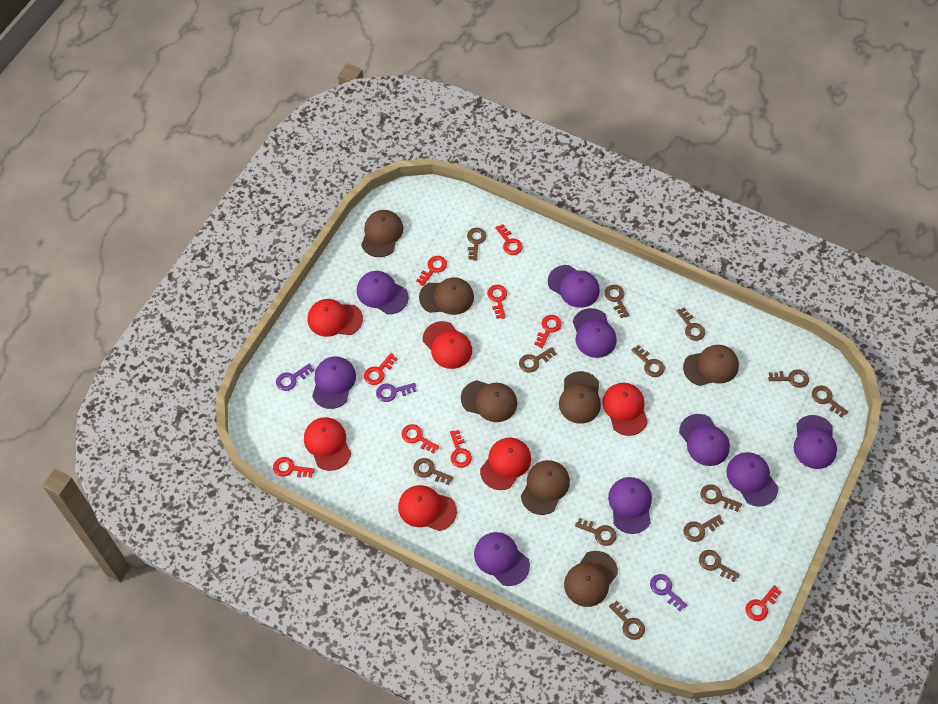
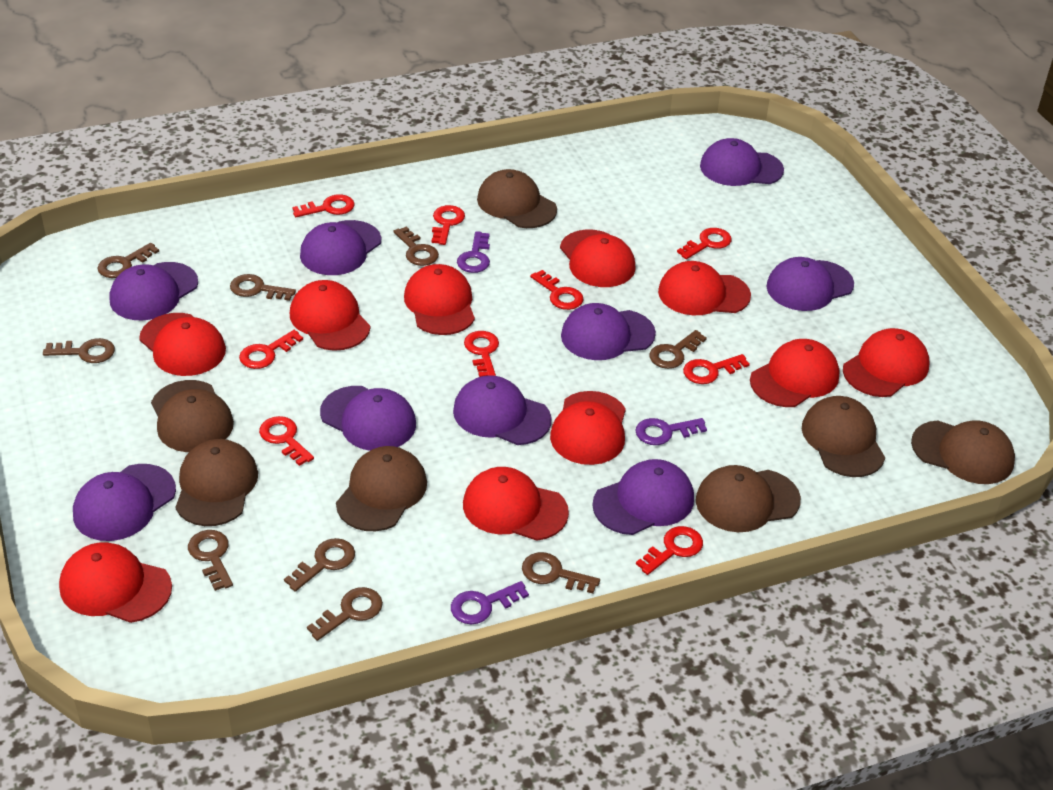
brown key: 13 -> 9
red cap: 6 -> 10

